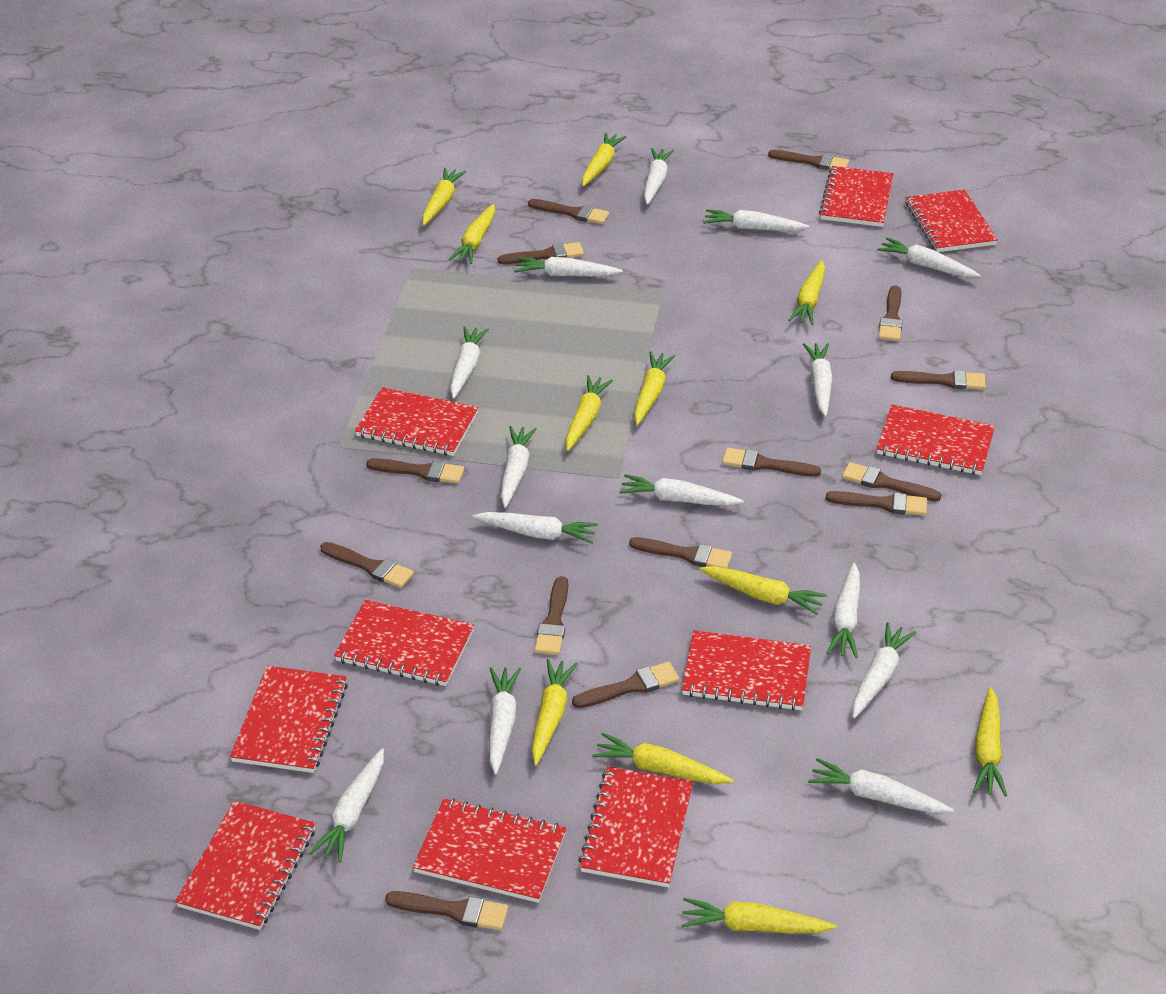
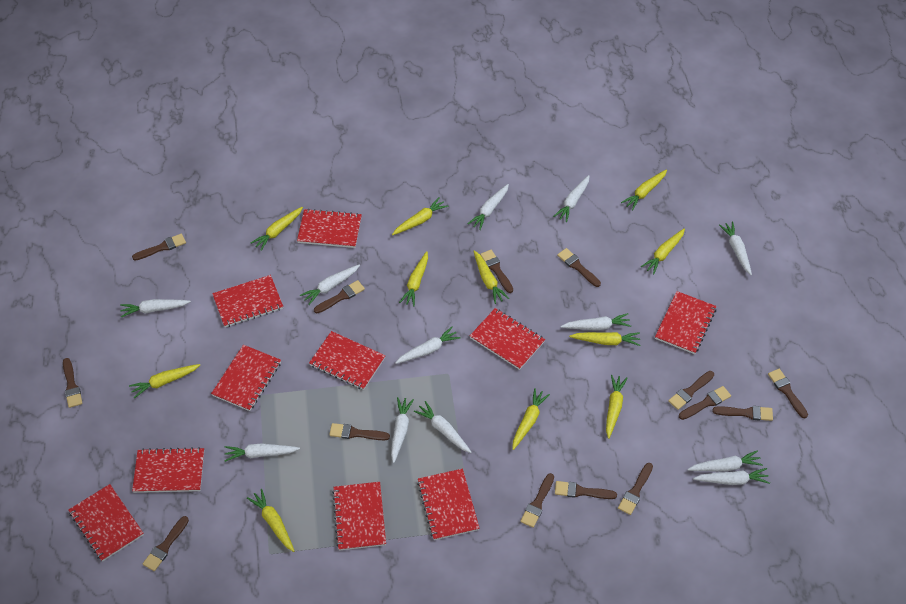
white carrot: 14 -> 12

